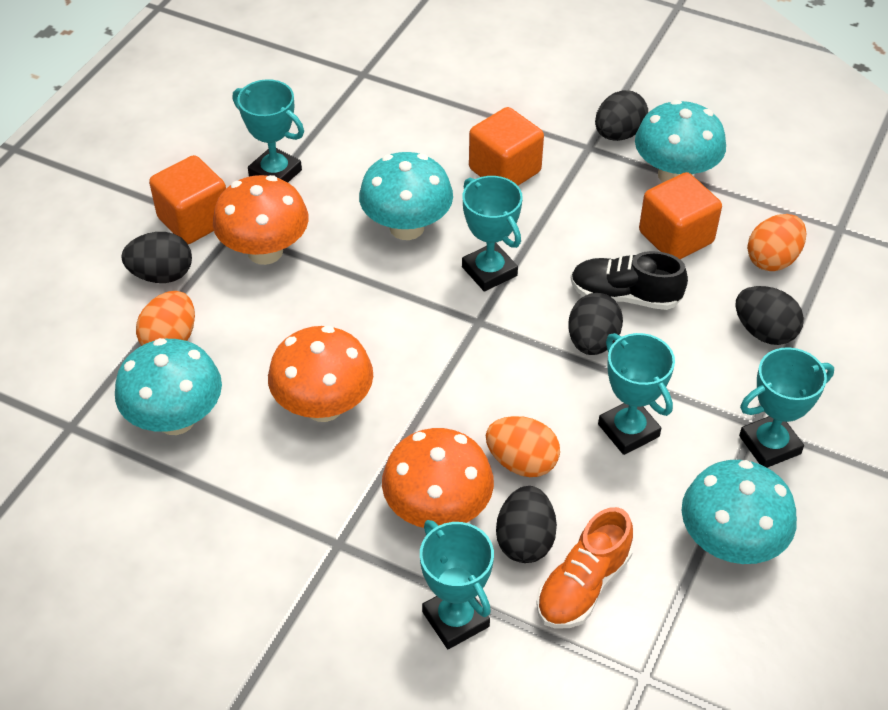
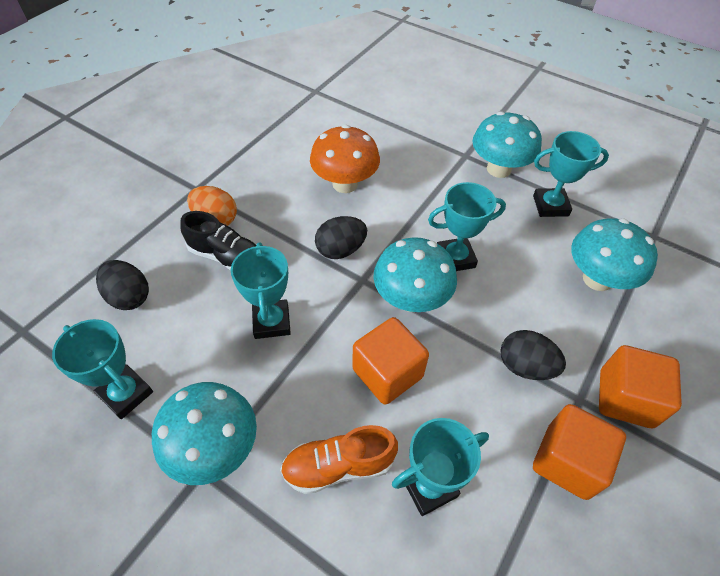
black egg: 5 -> 3
orange egg: 3 -> 1
orange mushroom: 3 -> 1

